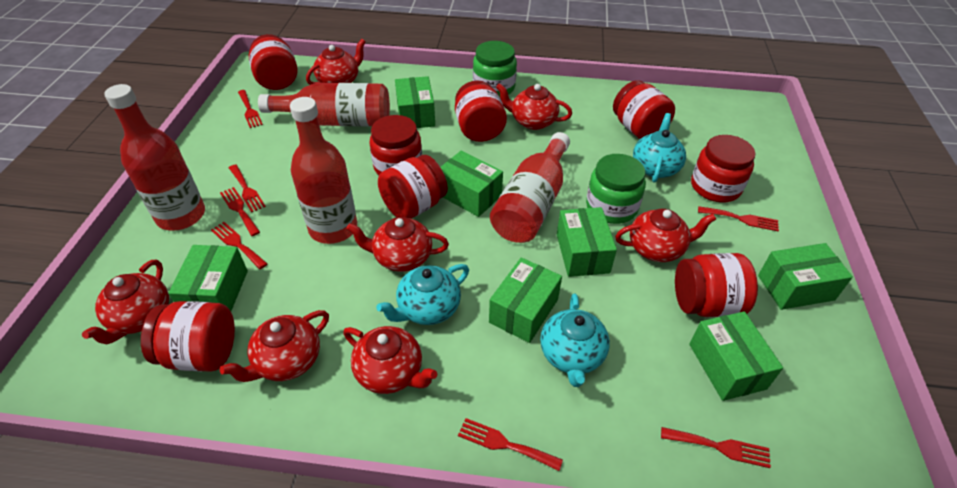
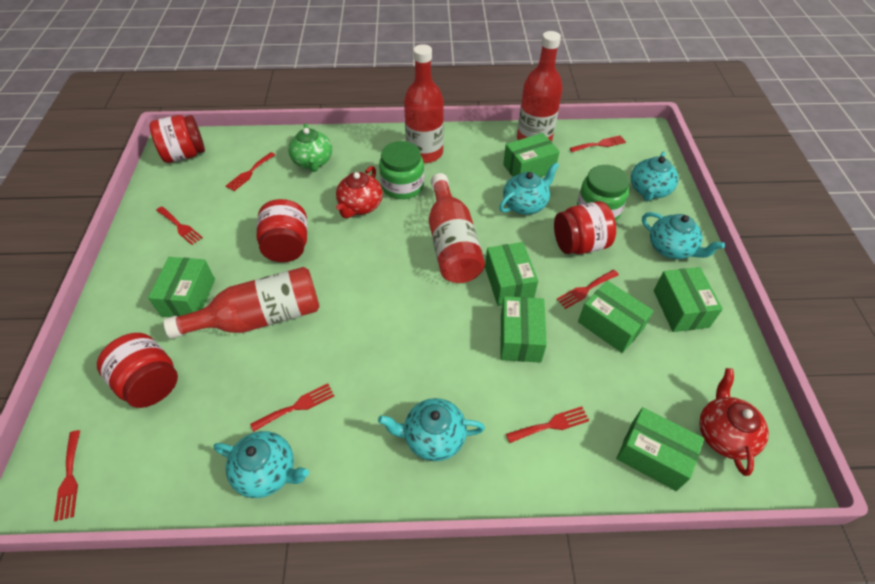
green teapot: 0 -> 1
red jar: 8 -> 4
red teapot: 7 -> 2
turquoise teapot: 3 -> 5

